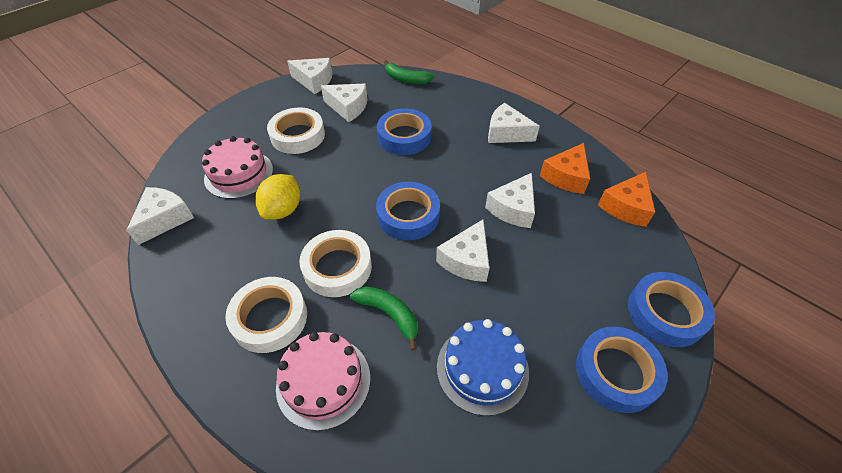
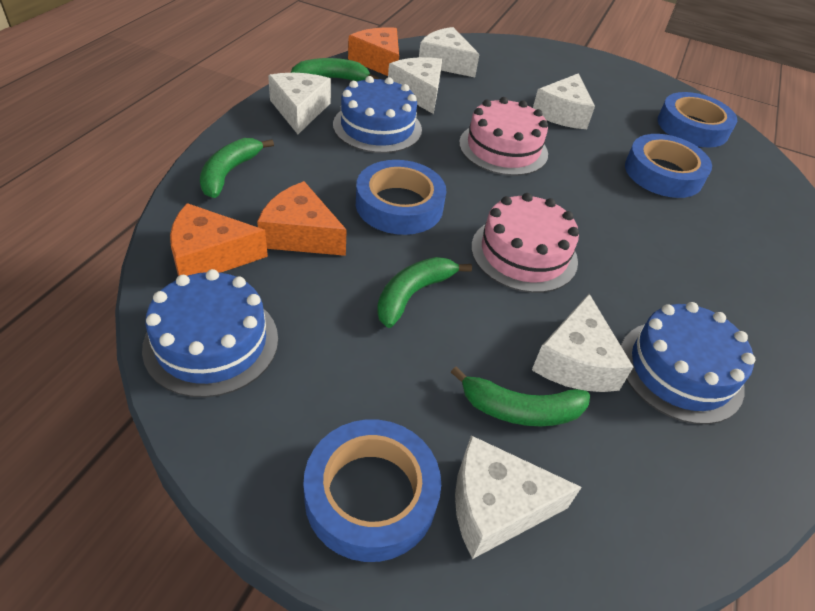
blue cake: 1 -> 3
green banana: 2 -> 4
orange cheese: 2 -> 3
white tape: 3 -> 0
yellow lemon: 1 -> 0

